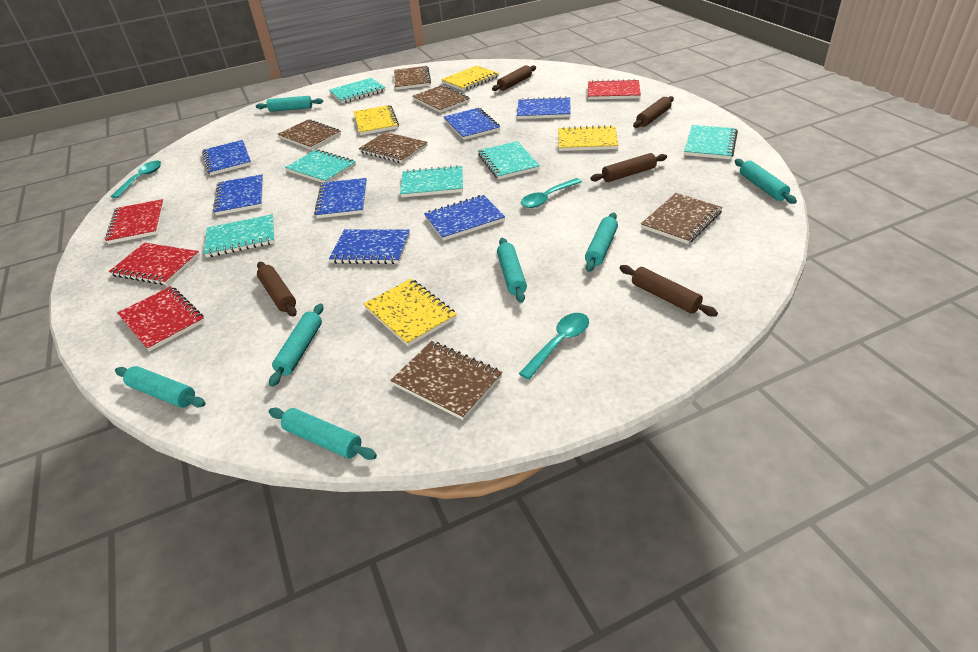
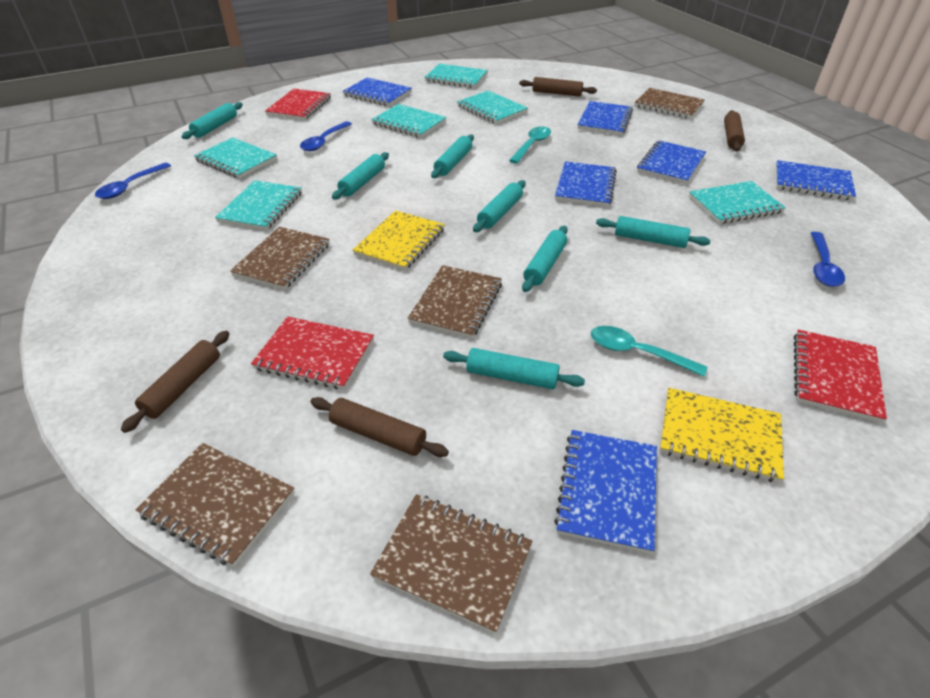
blue notebook: 7 -> 6
blue spoon: 0 -> 3
brown notebook: 6 -> 5
brown rolling pin: 5 -> 4
red notebook: 4 -> 3
turquoise spoon: 3 -> 2
yellow notebook: 4 -> 2

